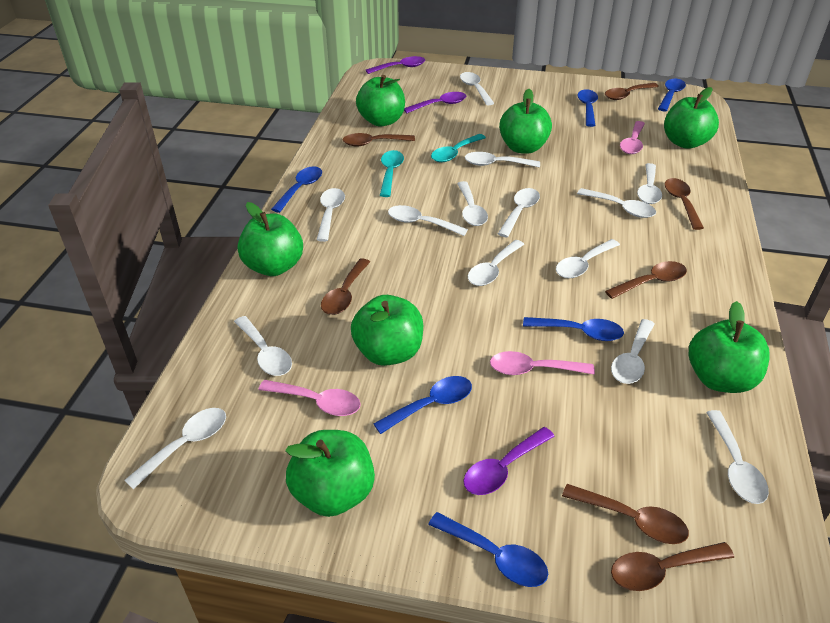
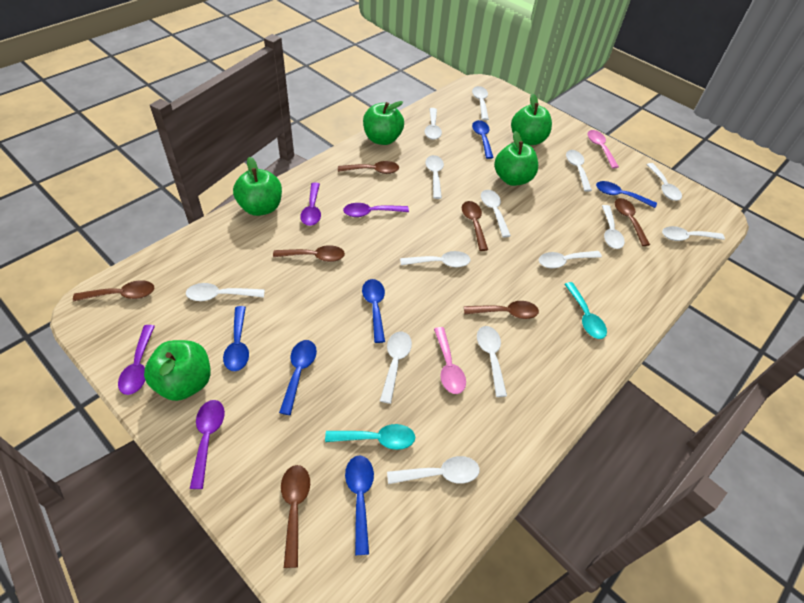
green apple: 7 -> 5
pink spoon: 3 -> 2
purple spoon: 3 -> 4

